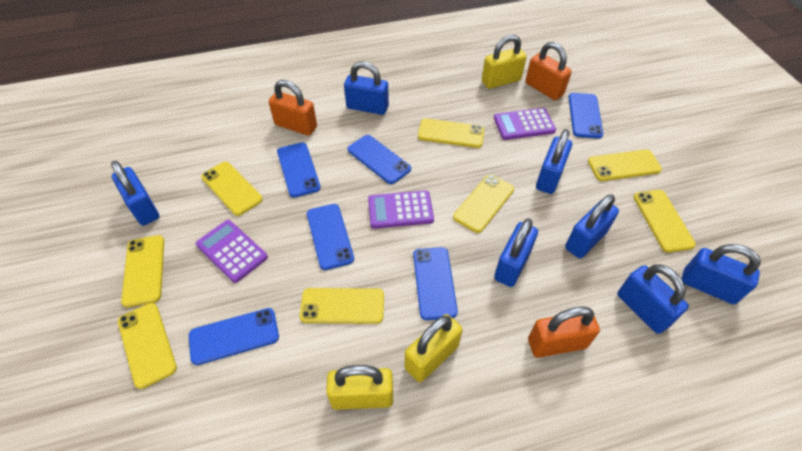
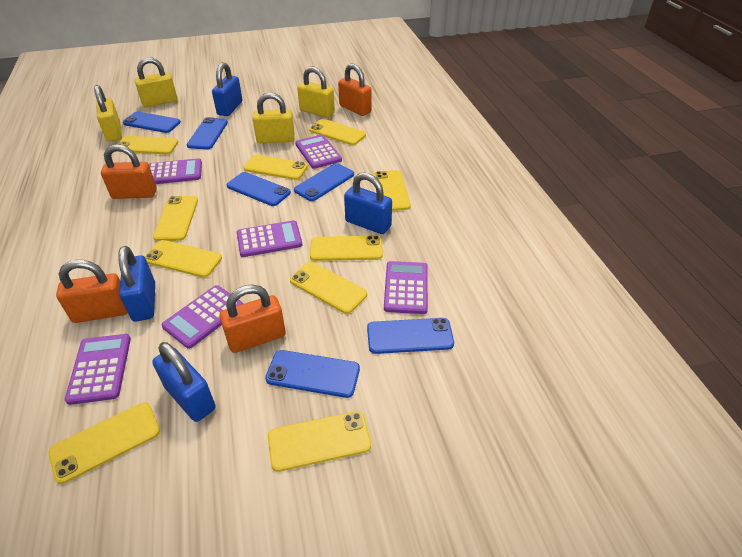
blue padlock: 7 -> 4
orange padlock: 3 -> 4
purple calculator: 3 -> 6
yellow padlock: 3 -> 4
yellow phone: 8 -> 10

